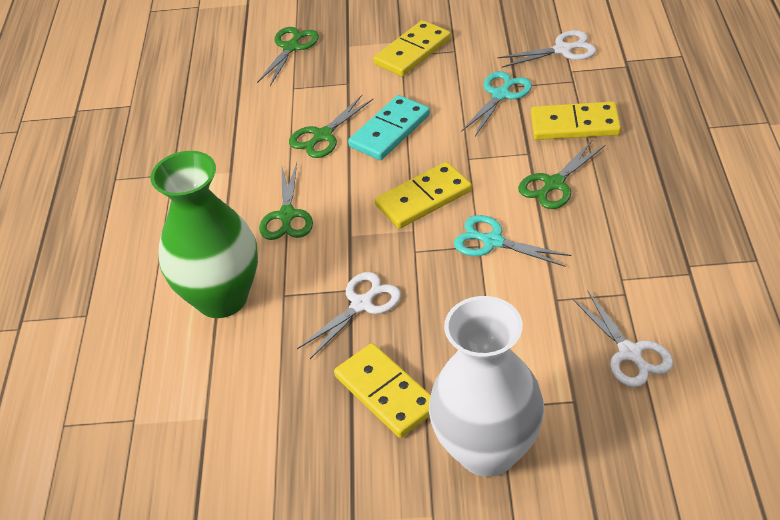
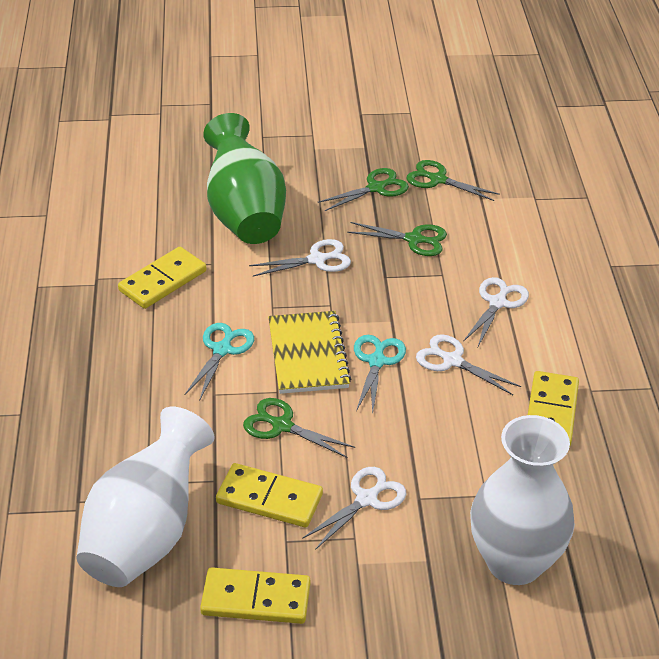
turquoise domino: 1 -> 0
white scissors: 3 -> 4
white vase: 1 -> 2
yellow notebook: 0 -> 1

